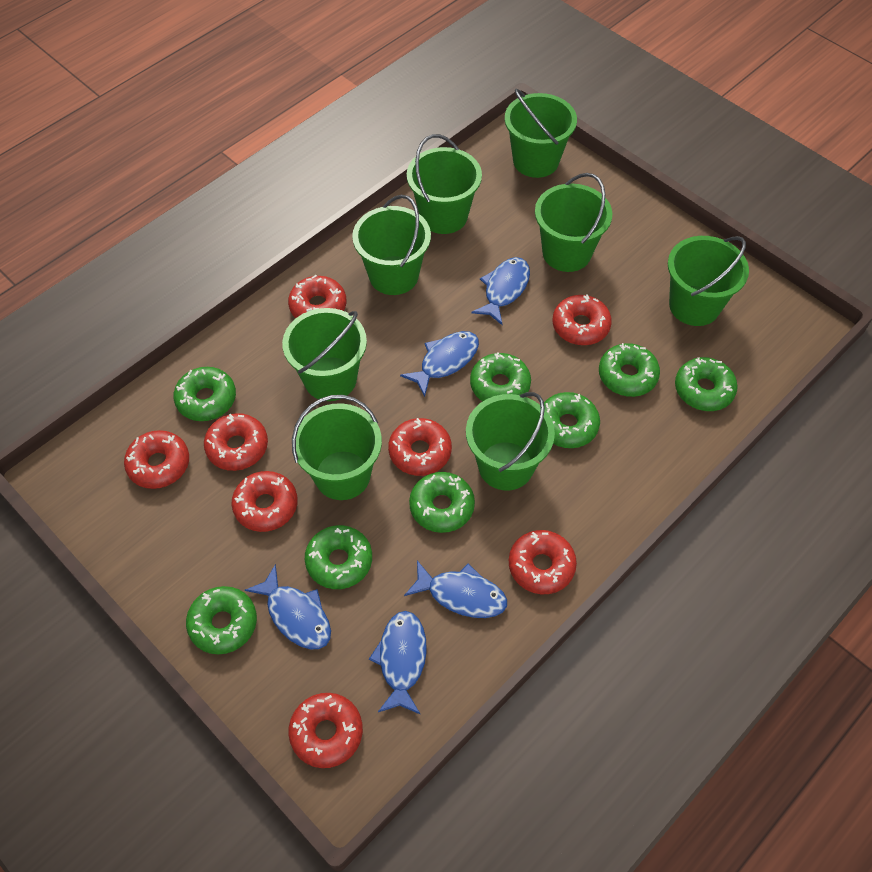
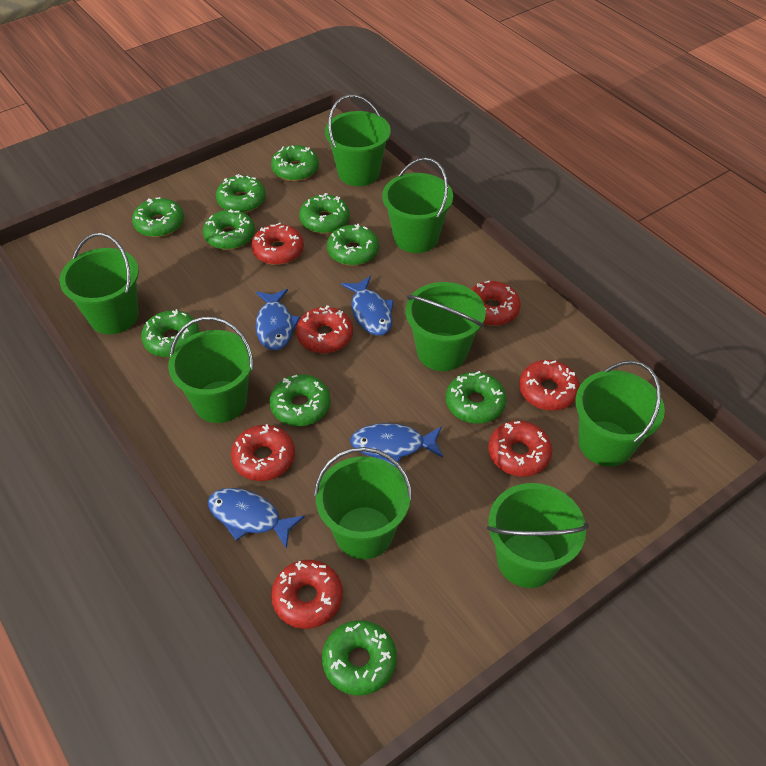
blue fish: 5 -> 4
green donut: 8 -> 10
red donut: 8 -> 7

